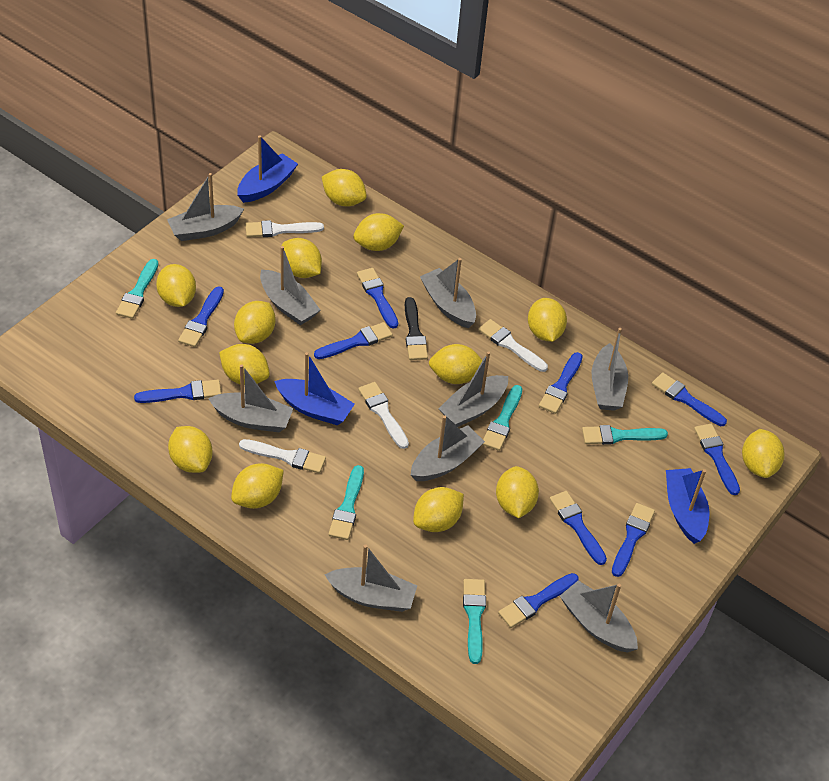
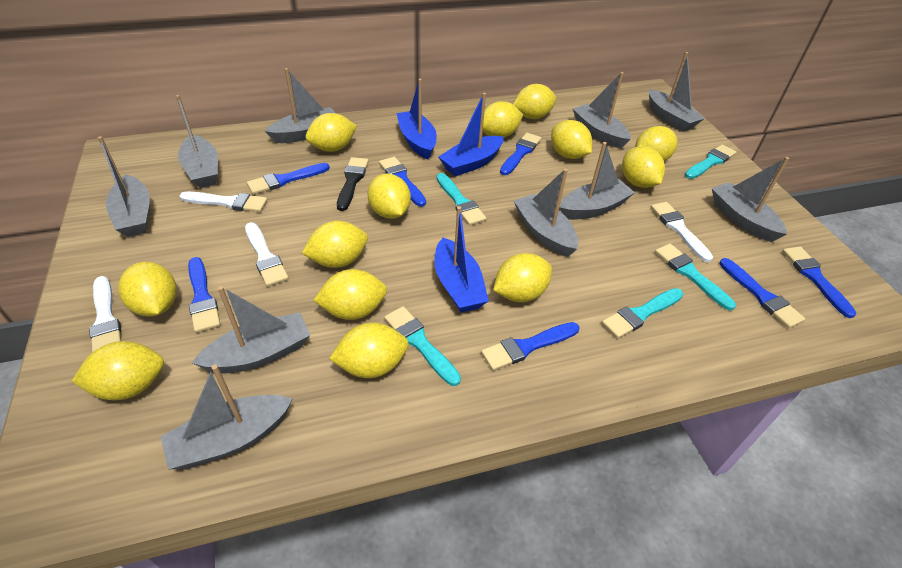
blue brush: 10 -> 7
grey boat: 9 -> 10

